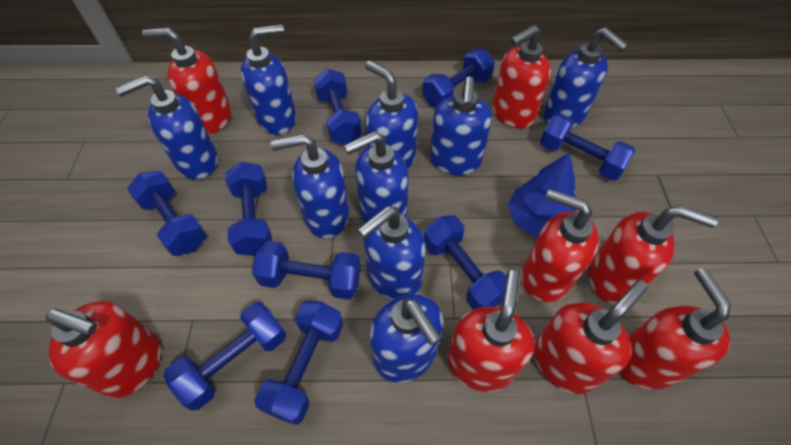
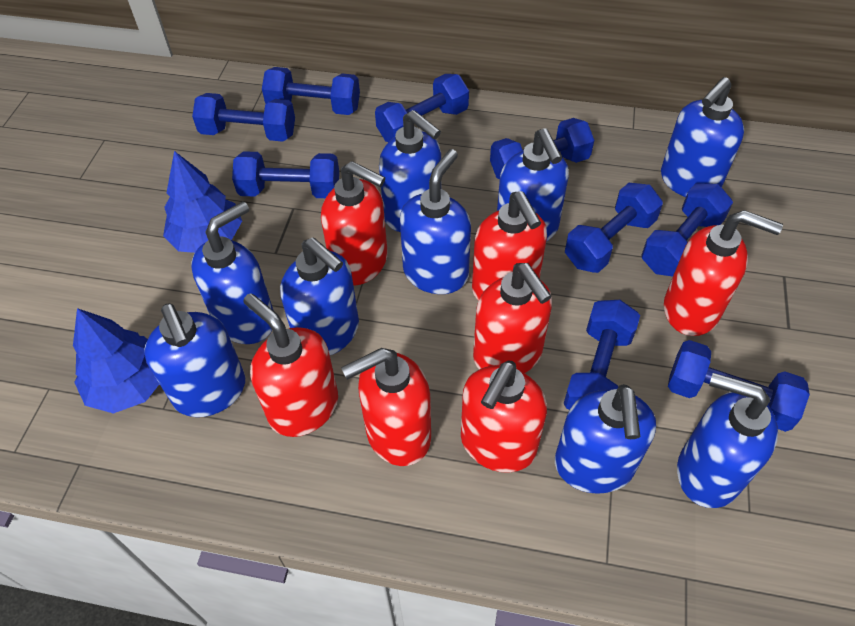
blue tree: 1 -> 2
red soap dispenser: 8 -> 7

